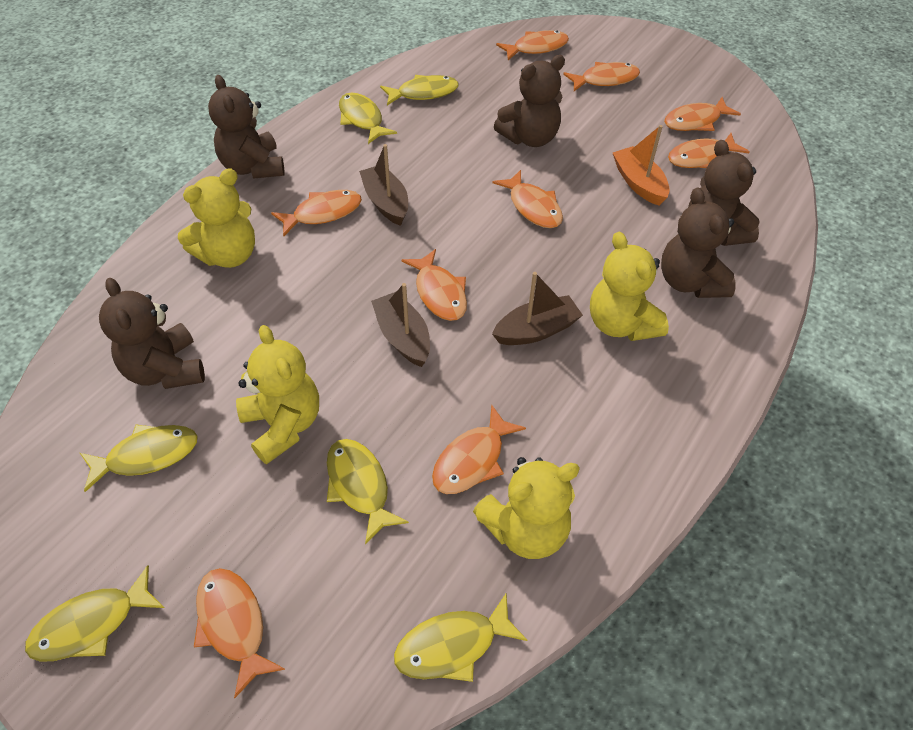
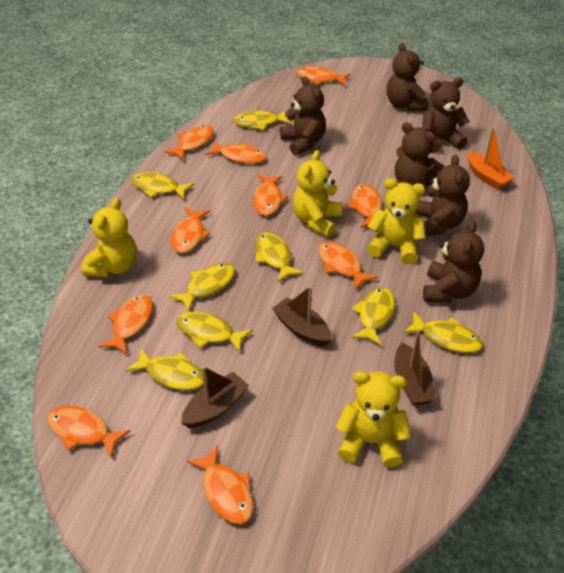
brown teddy bear: 5 -> 6
orange fish: 9 -> 10
yellow fish: 6 -> 8

